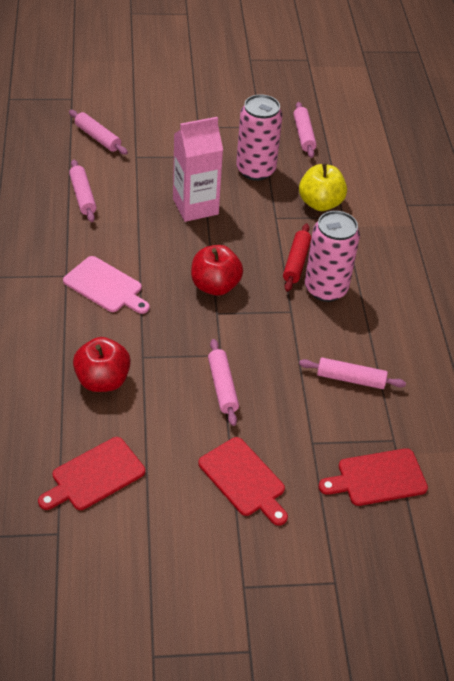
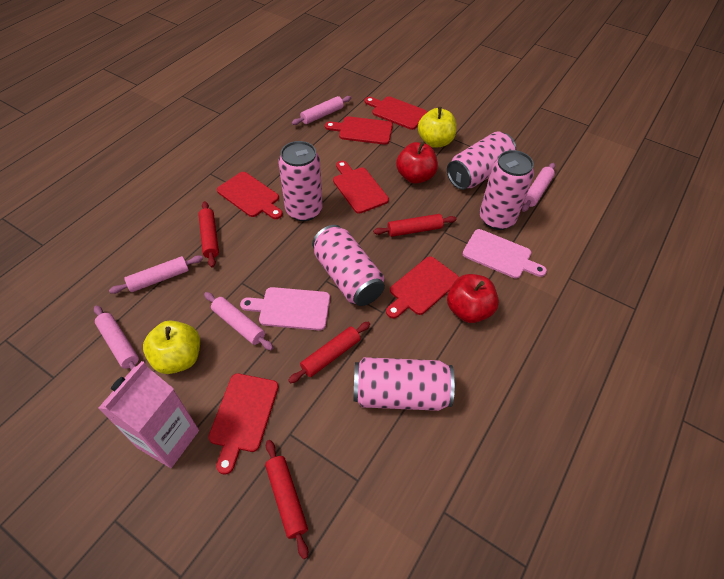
pink can: 2 -> 5
pink cutting board: 1 -> 2
red cutting board: 3 -> 6
red rolling pin: 1 -> 4
yellow apple: 1 -> 2

